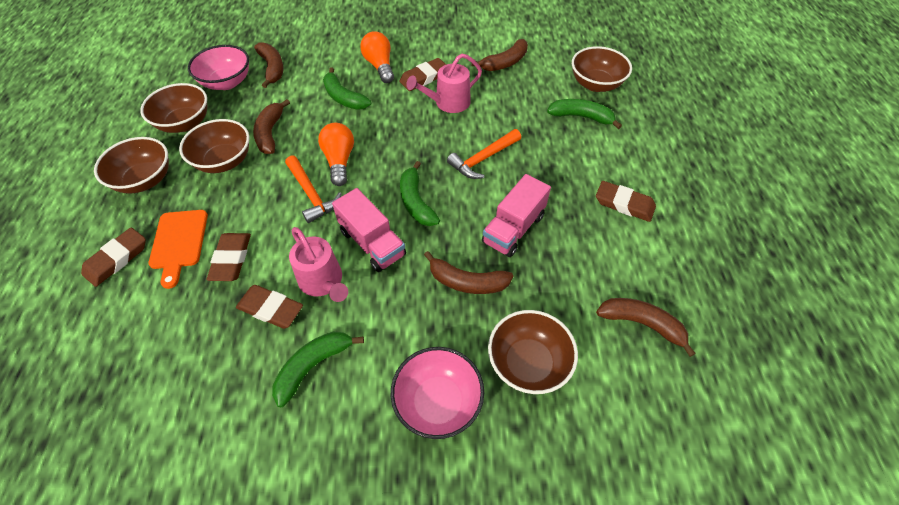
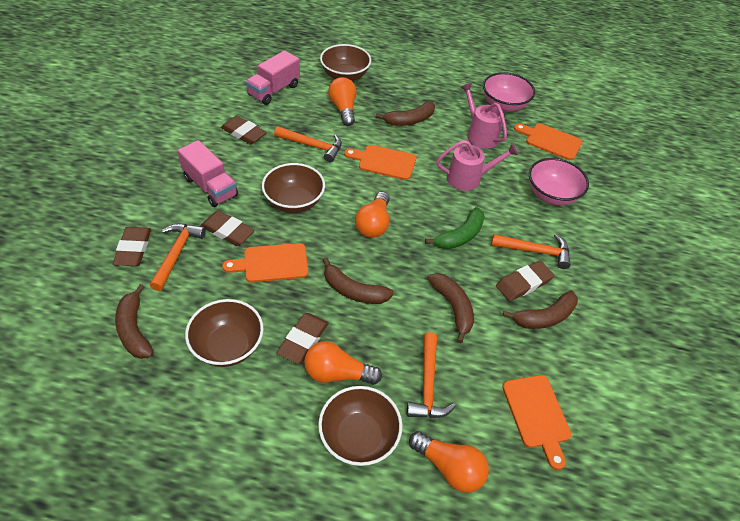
brown bowl: 5 -> 4
green banana: 4 -> 1
orange cutting board: 1 -> 4
orange hammer: 2 -> 4
orange light bulb: 2 -> 4

